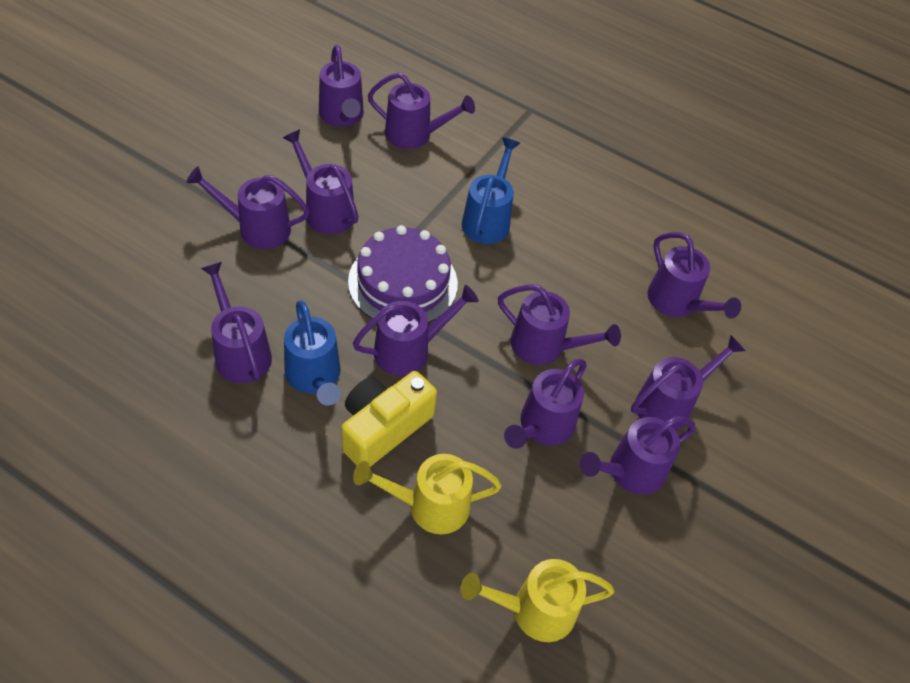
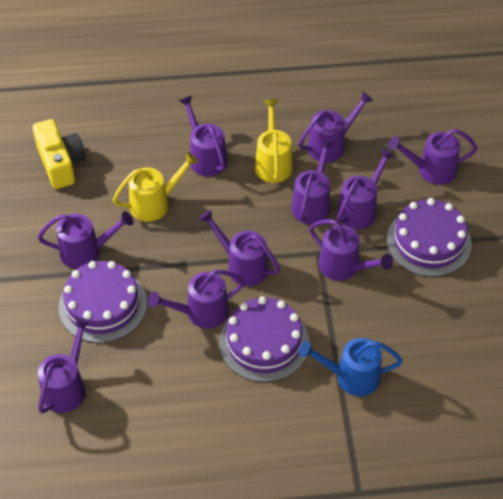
blue watering can: 2 -> 1
purple cake: 1 -> 3
purple watering can: 11 -> 10

